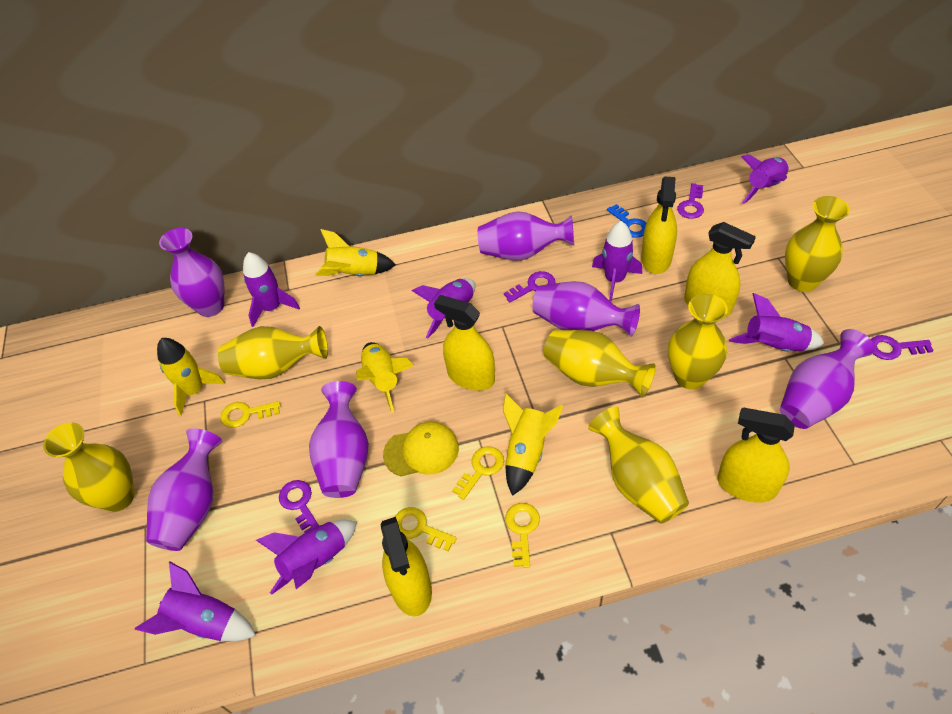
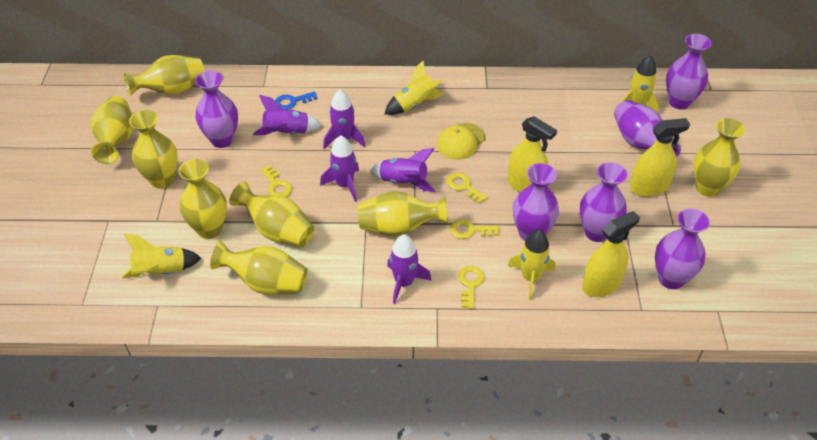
purple key: 4 -> 0
purple rocket: 7 -> 5
yellow spray bottle: 5 -> 3
yellow vase: 6 -> 8

